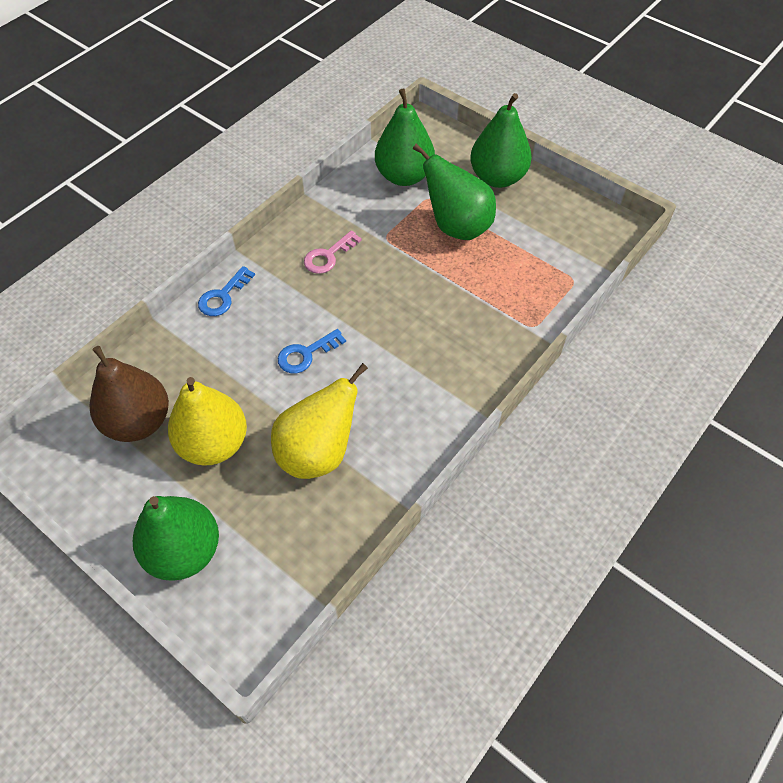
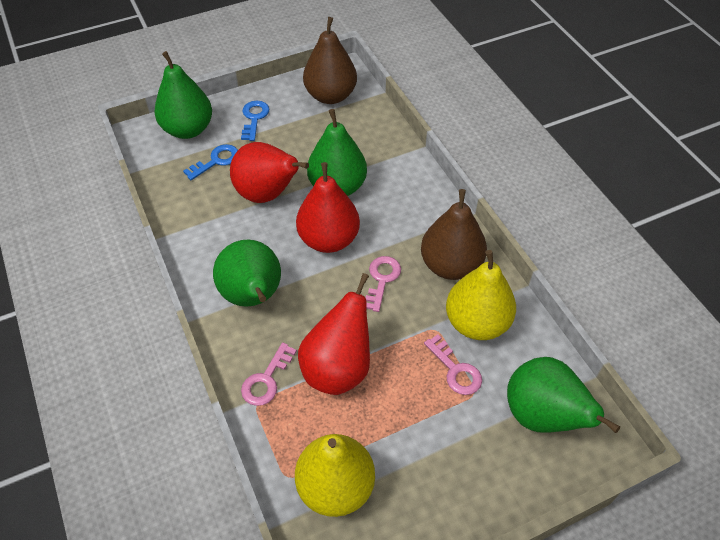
brown pear: 1 -> 2
pink key: 1 -> 3
red pear: 0 -> 3

